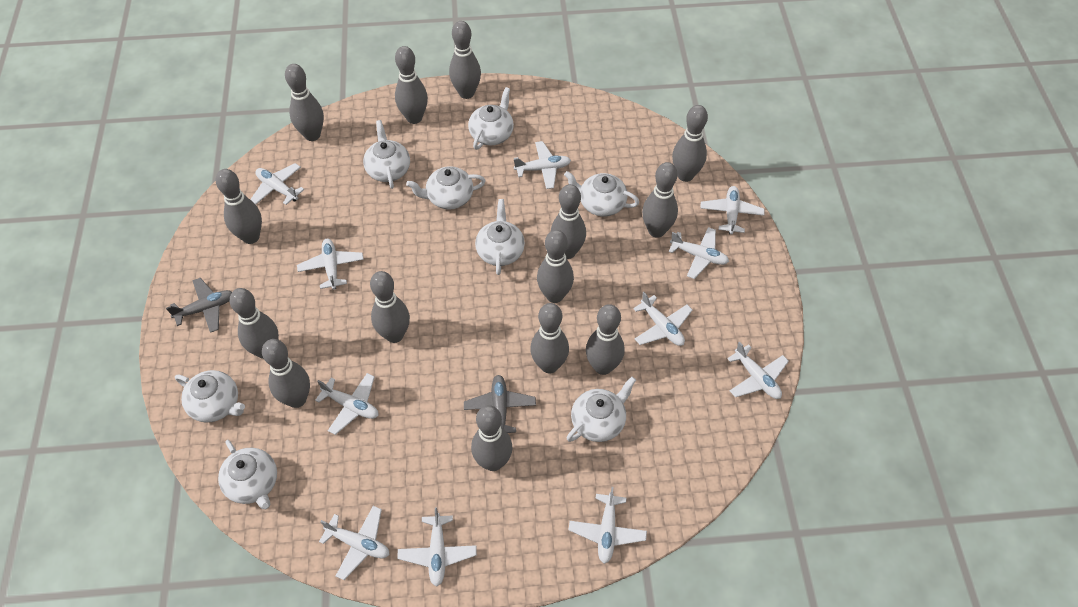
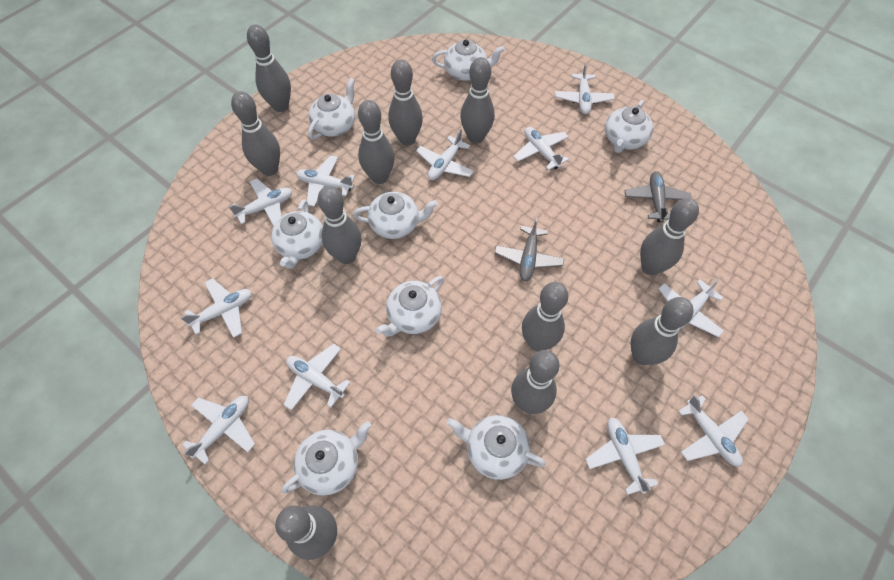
grey bowling pin: 14 -> 11

